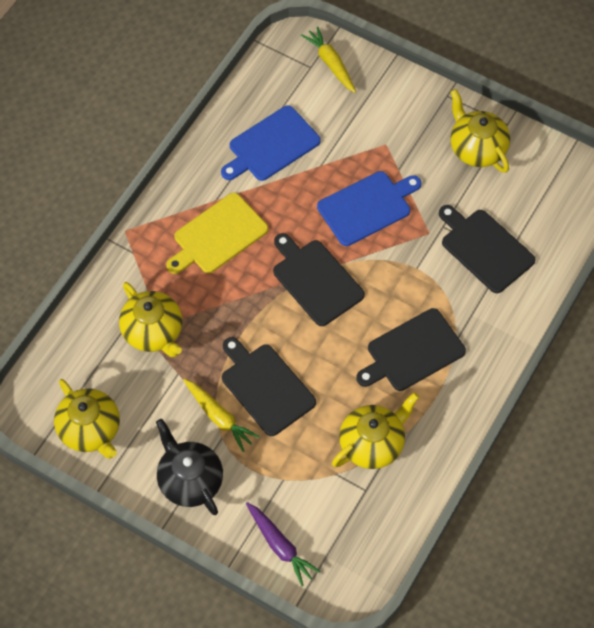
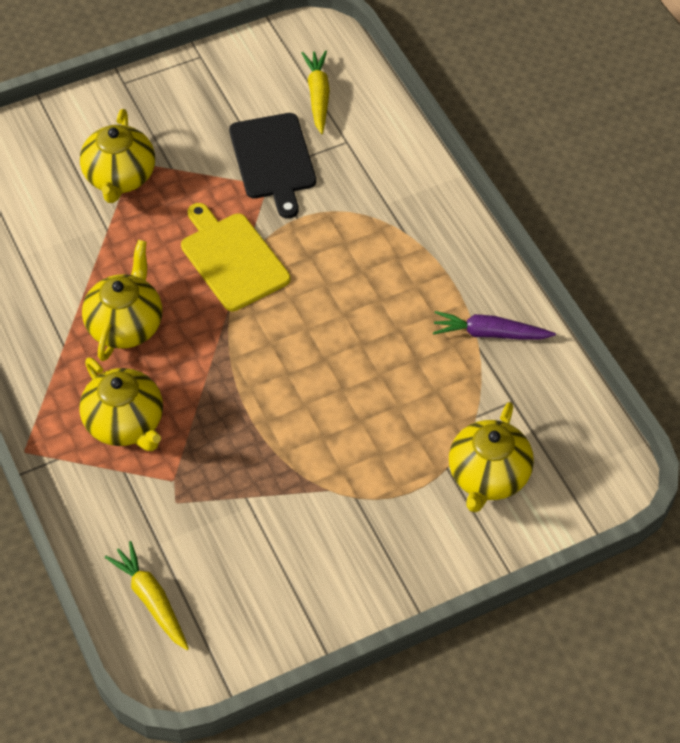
black cutting board: 4 -> 1
black teapot: 1 -> 0
blue cutting board: 2 -> 0

